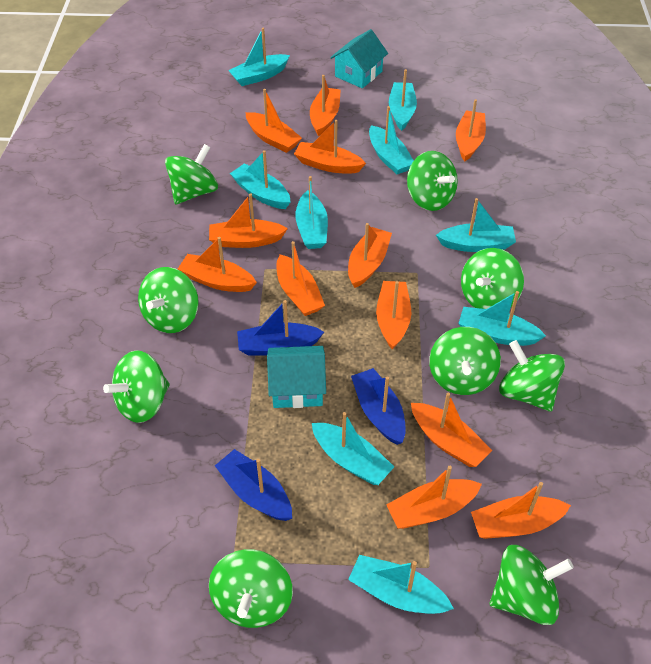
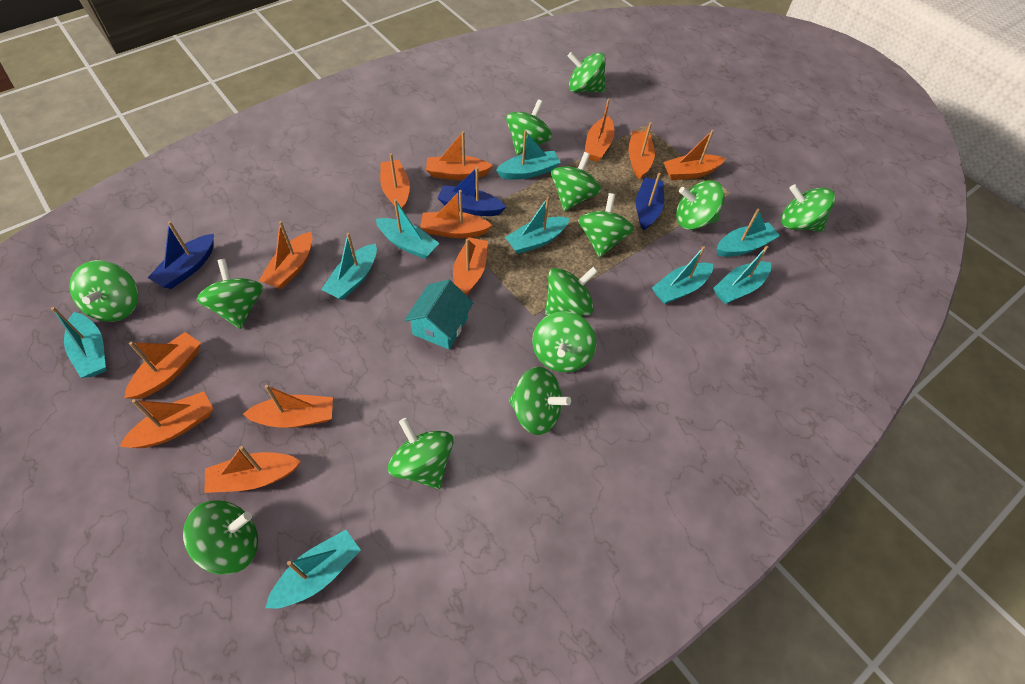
green spinning top: 9 -> 13
turquoise house: 2 -> 1

